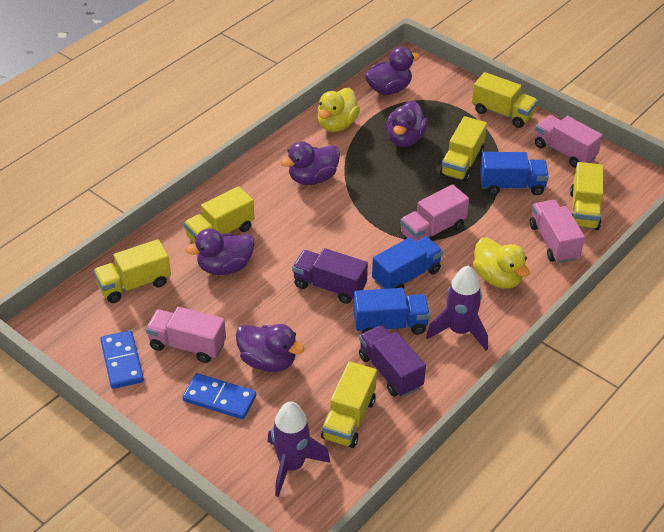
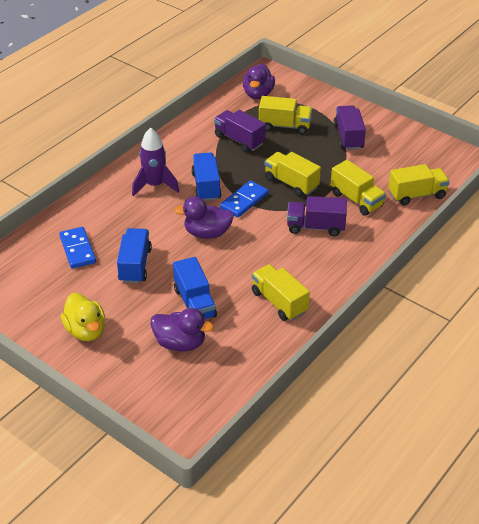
pink truck: 4 -> 0
purple duck: 5 -> 3
purple rocket: 2 -> 1
purple truck: 2 -> 3
yellow duck: 2 -> 1
yellow truck: 6 -> 5

